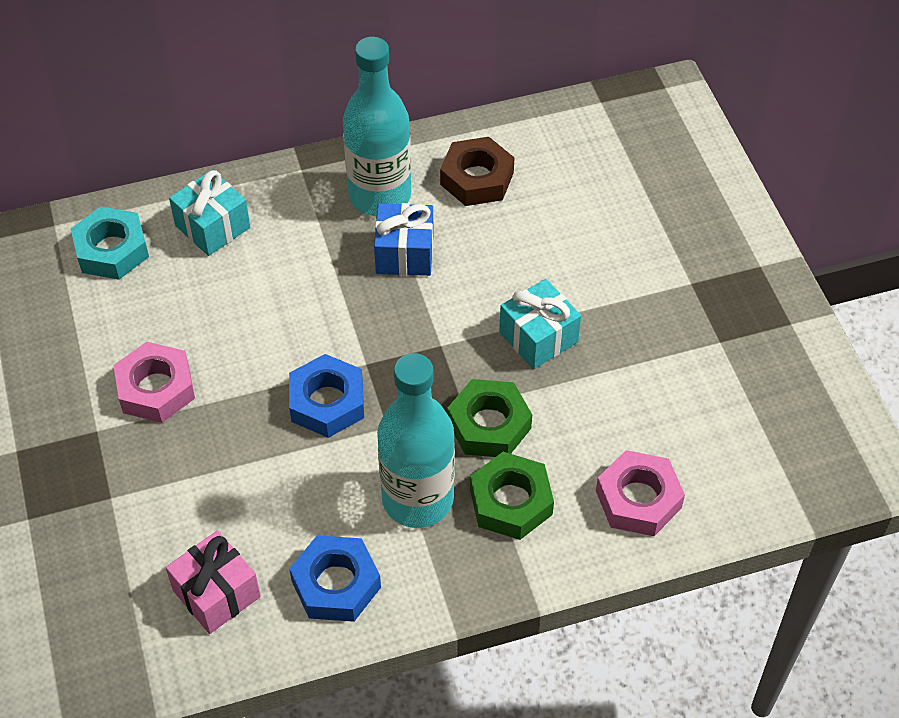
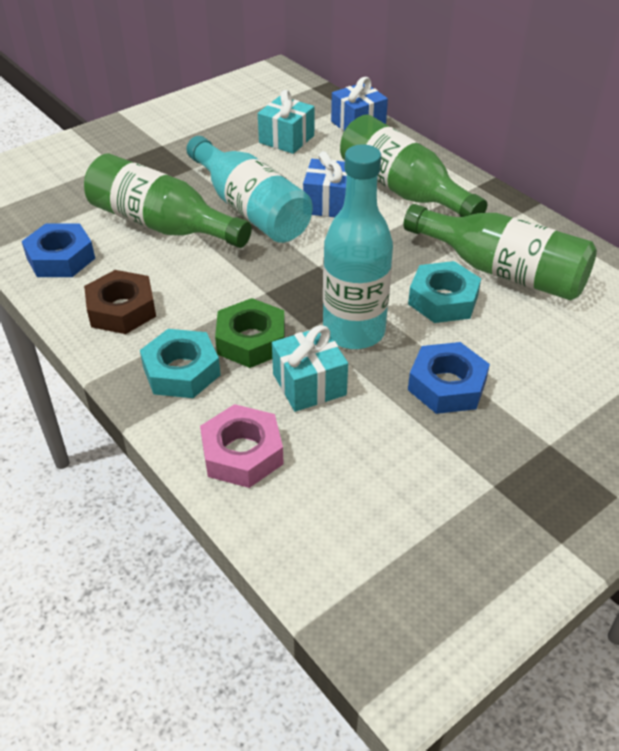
blue gift: 1 -> 2
green bottle: 0 -> 3
green nut: 2 -> 1
pink gift: 1 -> 0
pink nut: 2 -> 1
turquoise nut: 1 -> 2

